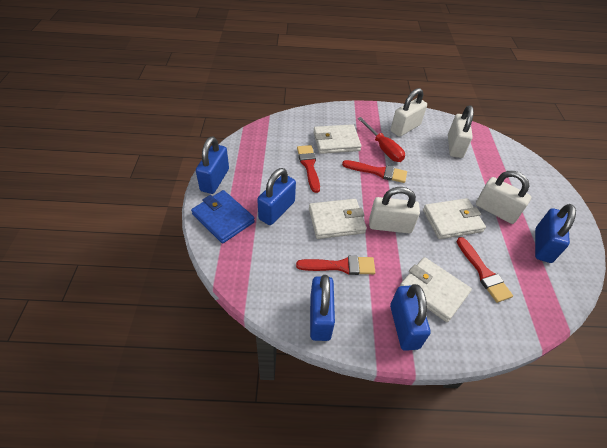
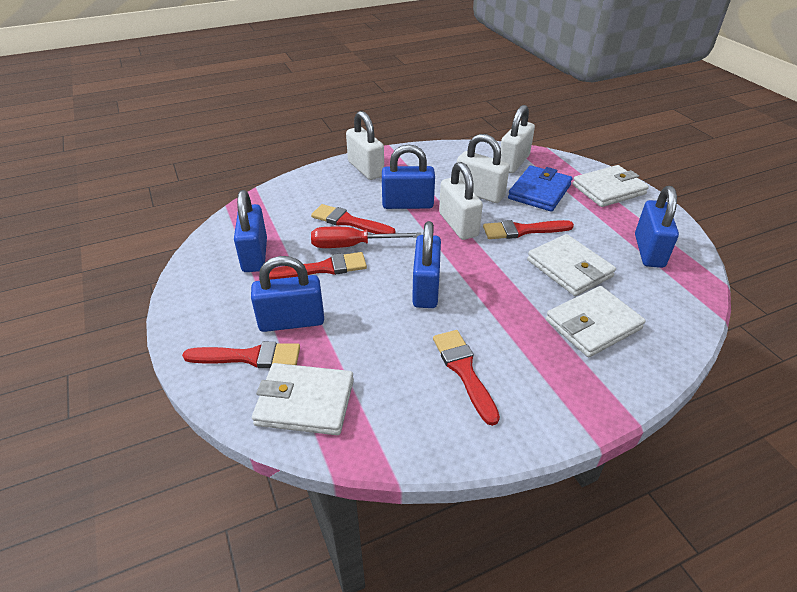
red brush: 4 -> 5

